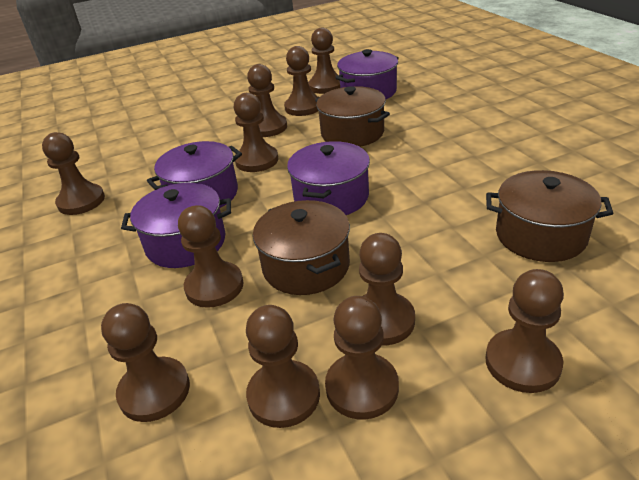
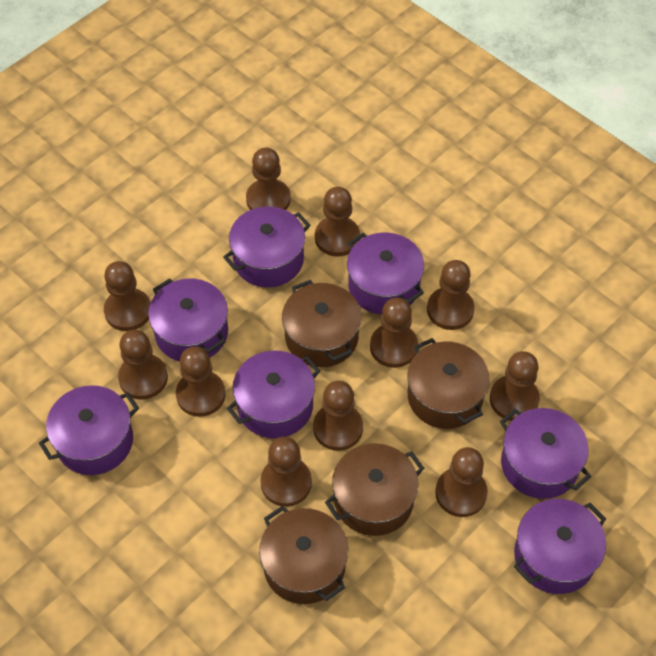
brown pot: 3 -> 4
purple pot: 4 -> 7

